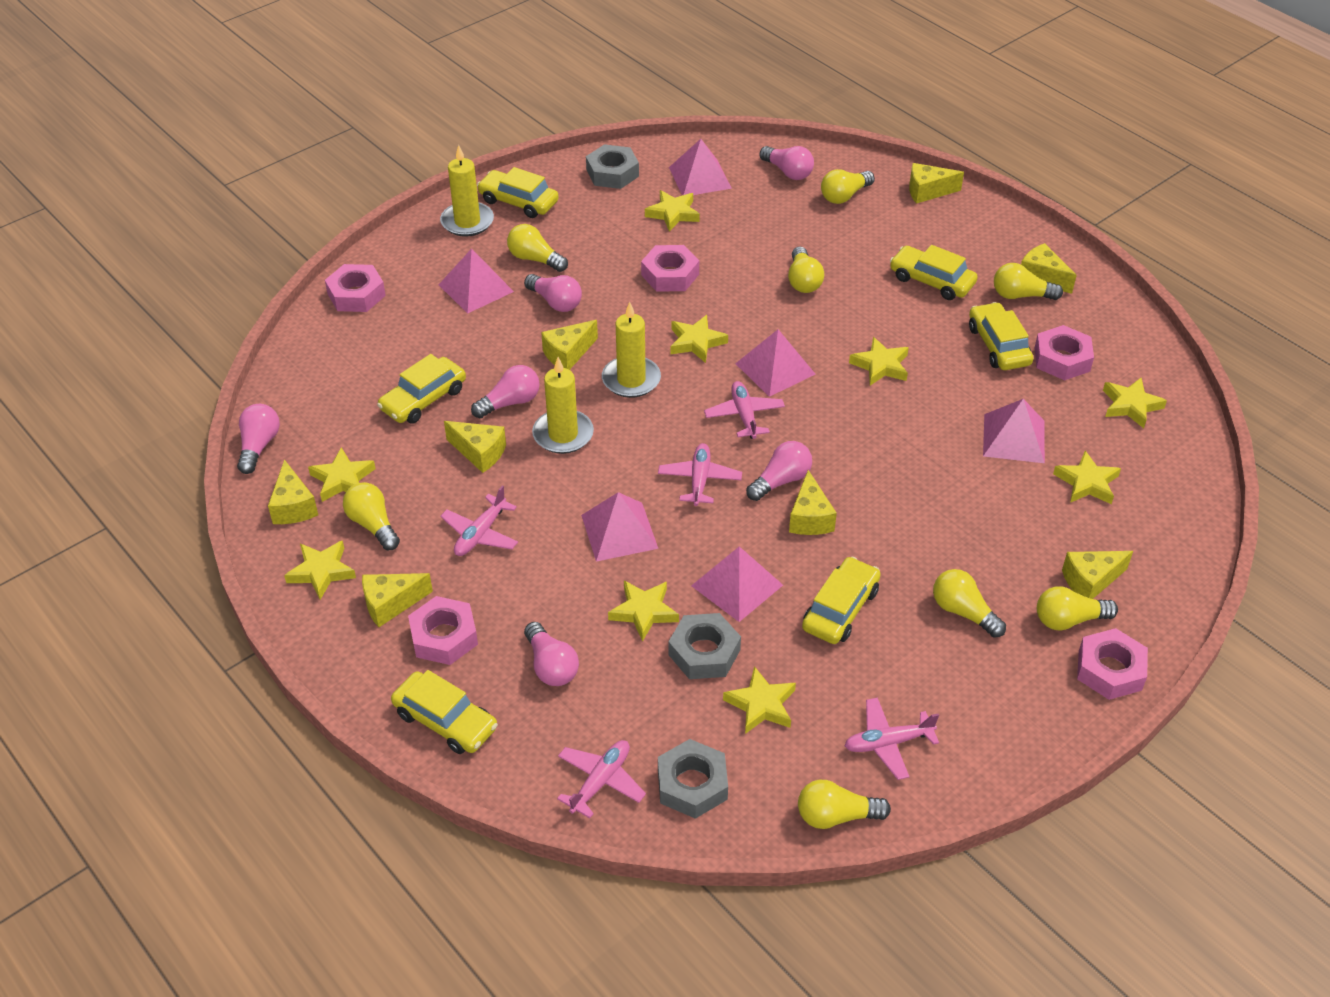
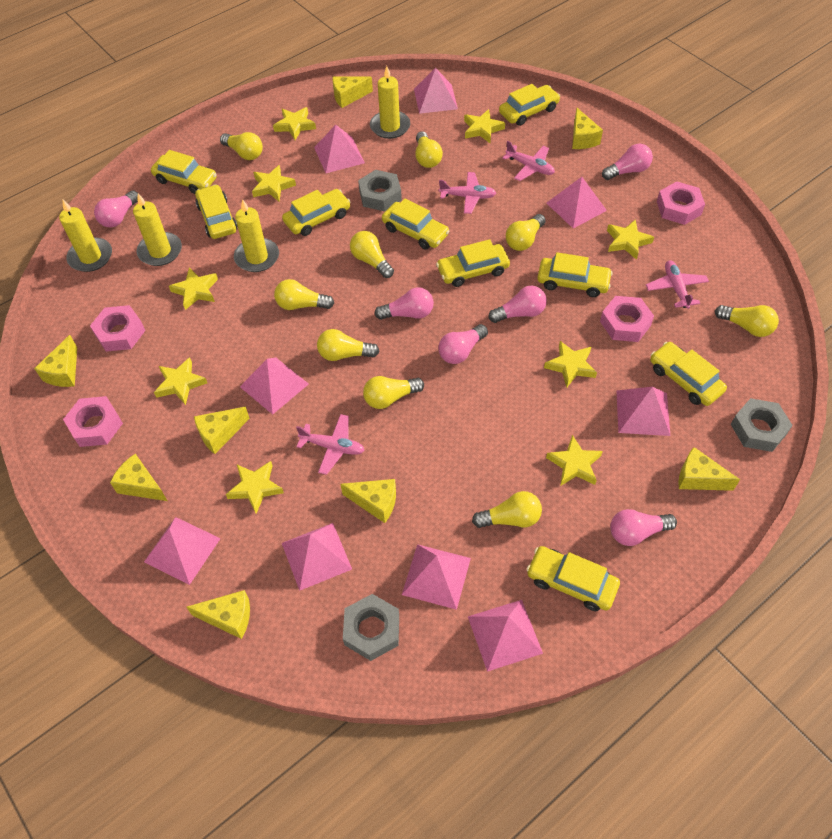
pink nut: 5 -> 4
pink plane: 5 -> 4
pink pyramid: 6 -> 9
yellow candle: 3 -> 4
yellow car: 6 -> 9
yellow light bulb: 8 -> 9

